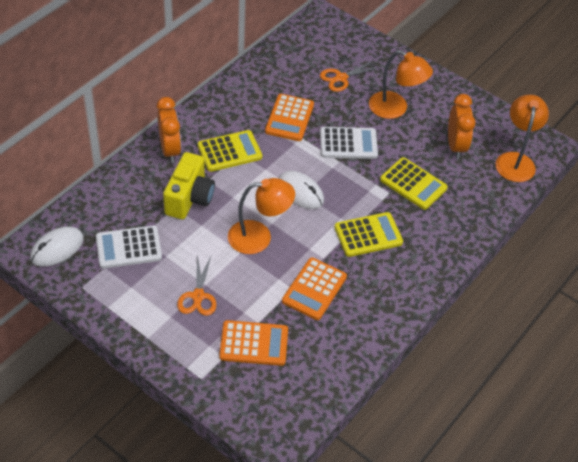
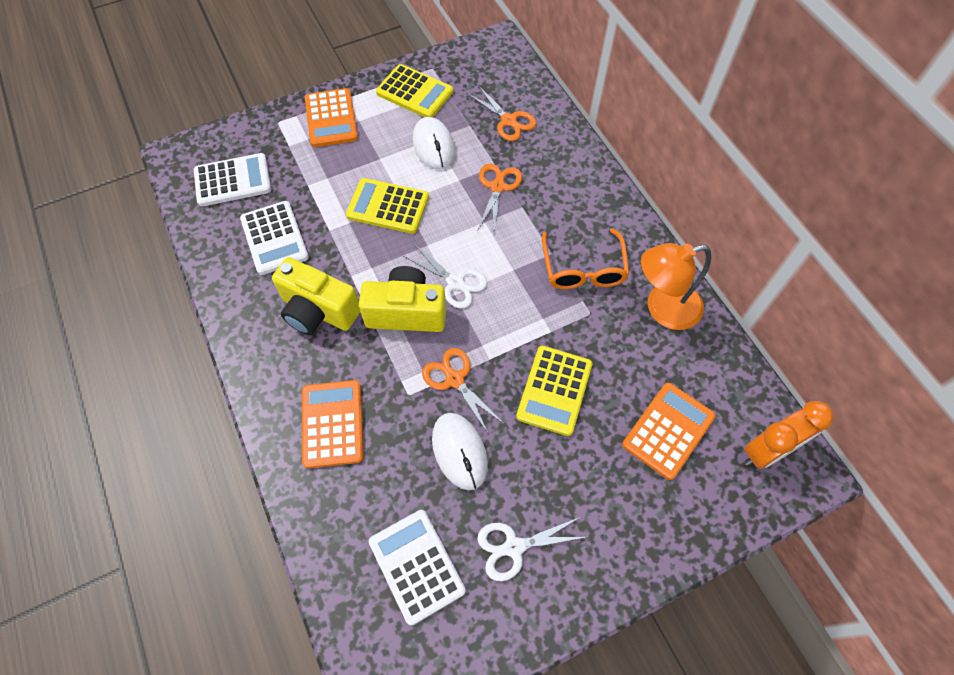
orange clock: 2 -> 1
orange glasses: 0 -> 1
orange lamp: 3 -> 1
orange scissors: 2 -> 3
white calculator: 2 -> 3
white scissors: 0 -> 2
yellow camera: 1 -> 2

